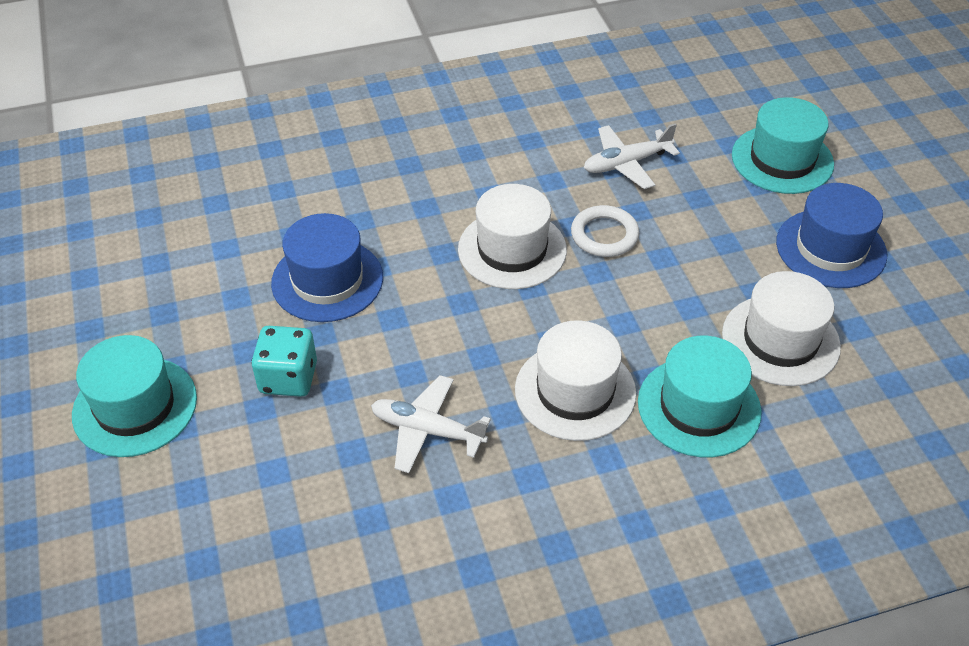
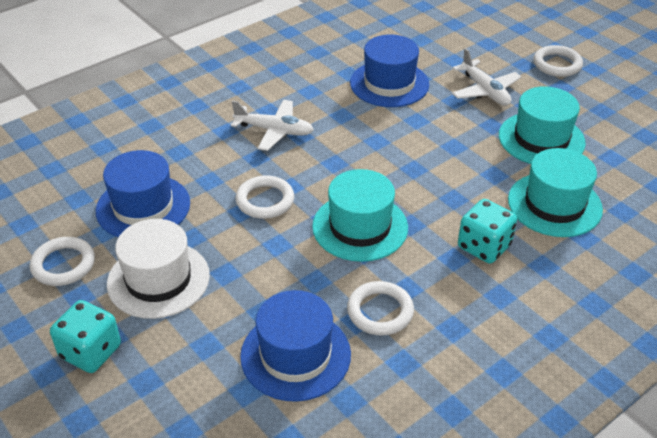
blue hat: 2 -> 3
turquoise dice: 1 -> 2
white hat: 3 -> 1
white ring: 1 -> 4

